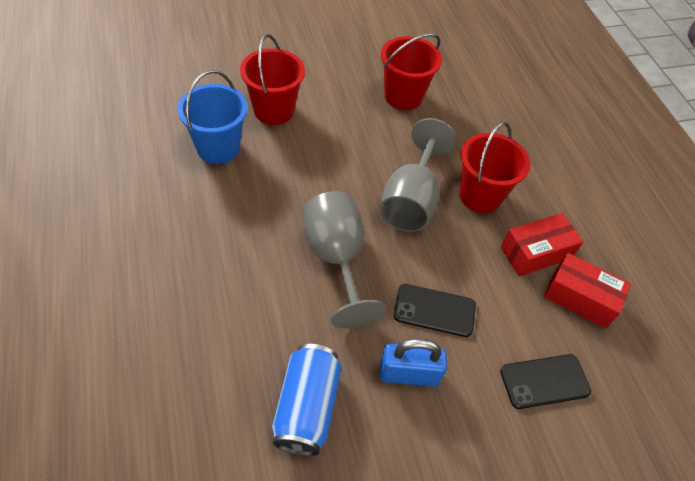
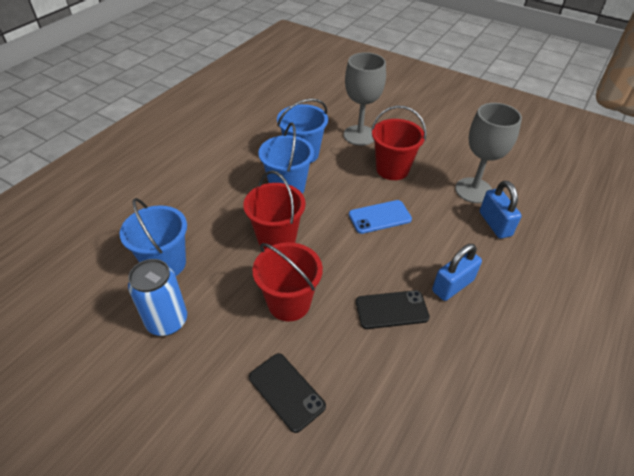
blue bucket: 1 -> 3
blue padlock: 1 -> 2
blue phone: 0 -> 1
red box: 2 -> 0

